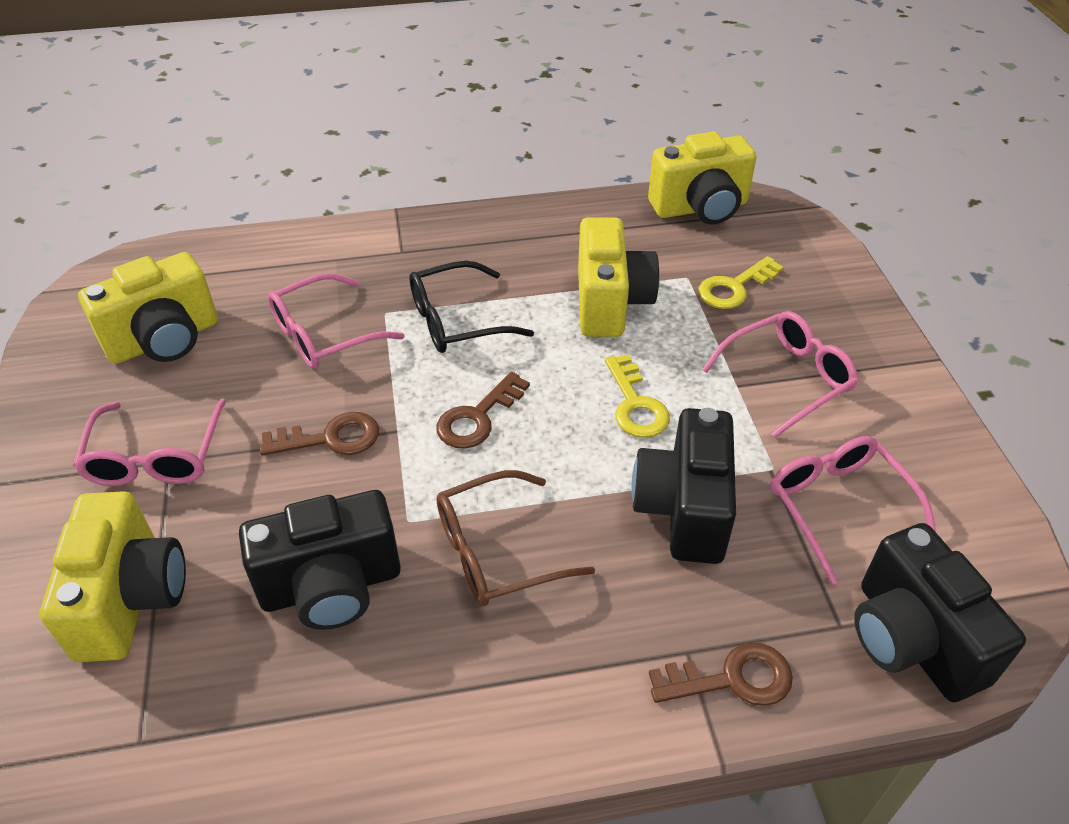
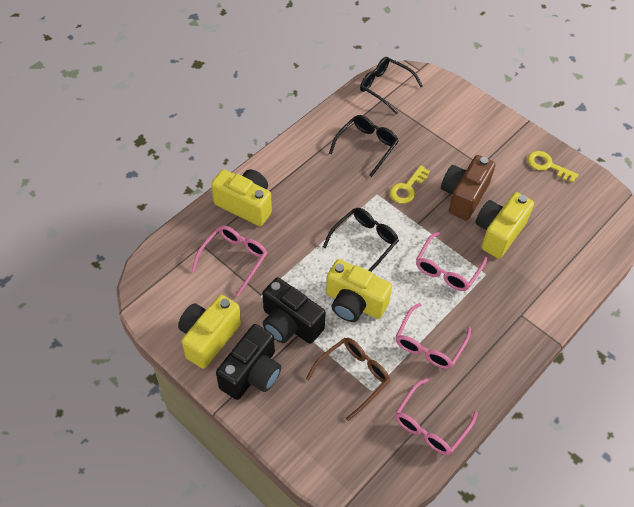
black camera: 3 -> 2
black glasses: 1 -> 3
brown camera: 0 -> 1
brown key: 3 -> 0

